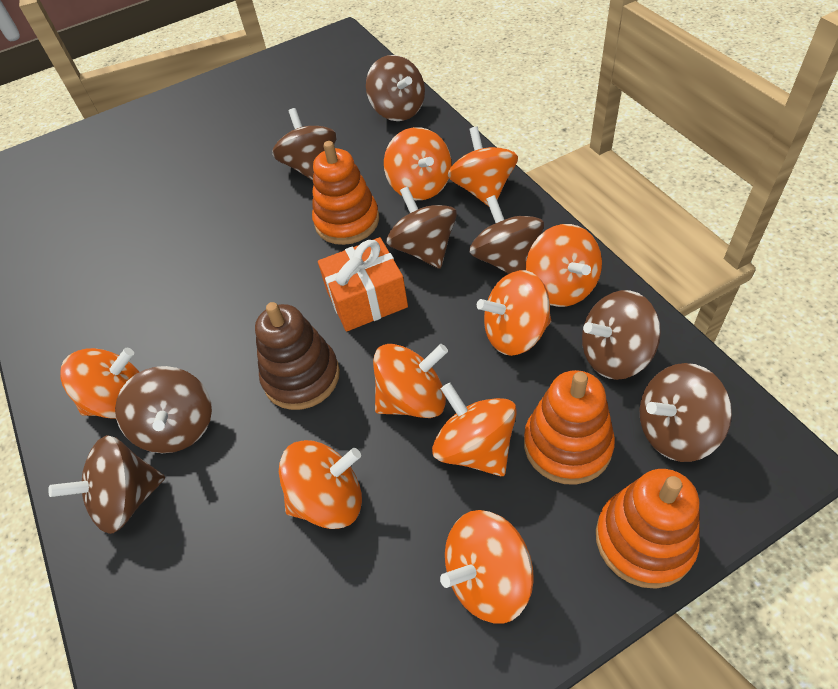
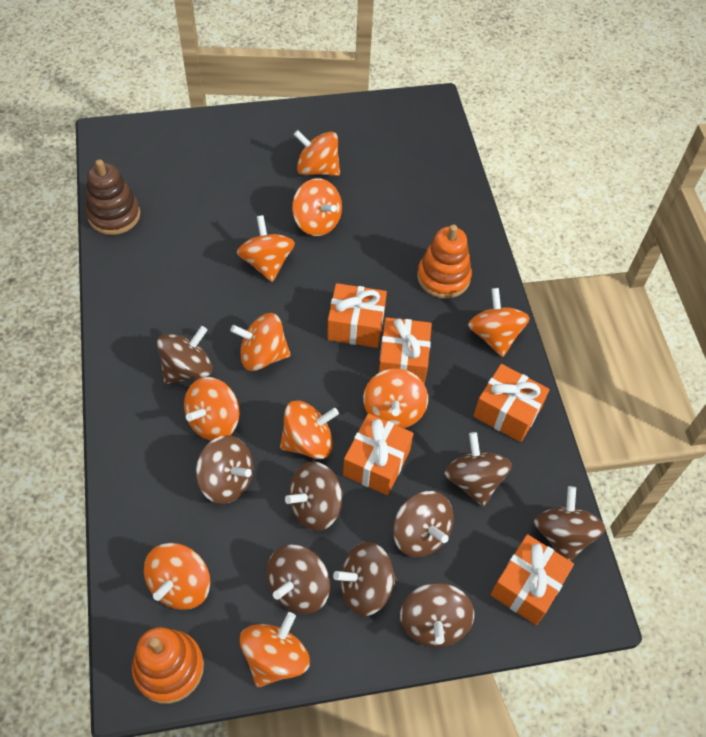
brown spinning top: 8 -> 9
orange gift: 1 -> 5
orange spinning top: 9 -> 10
orange stacking toy: 3 -> 2

